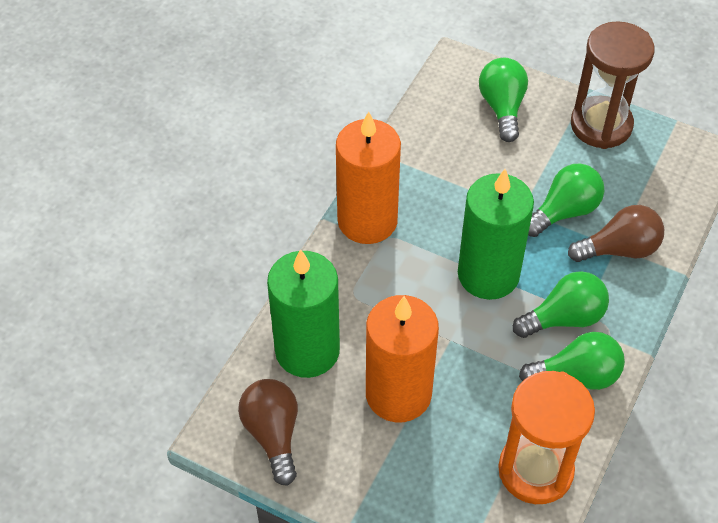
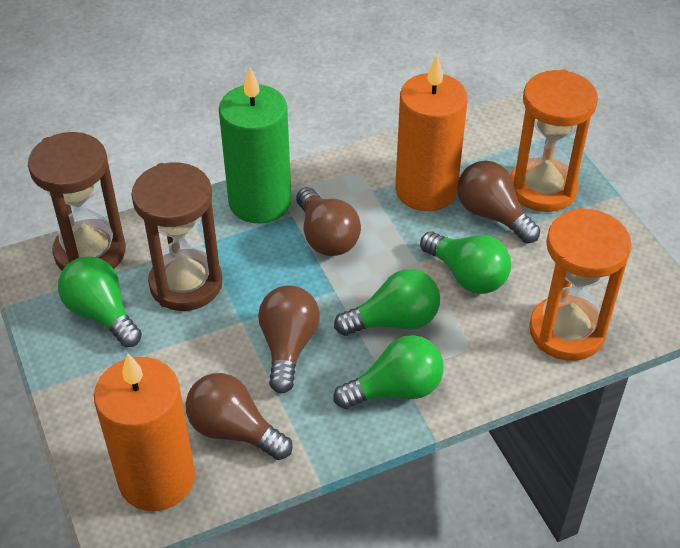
brown hourglass: 1 -> 2
brown light bulb: 2 -> 4
green candle: 2 -> 1
orange hourglass: 1 -> 2

